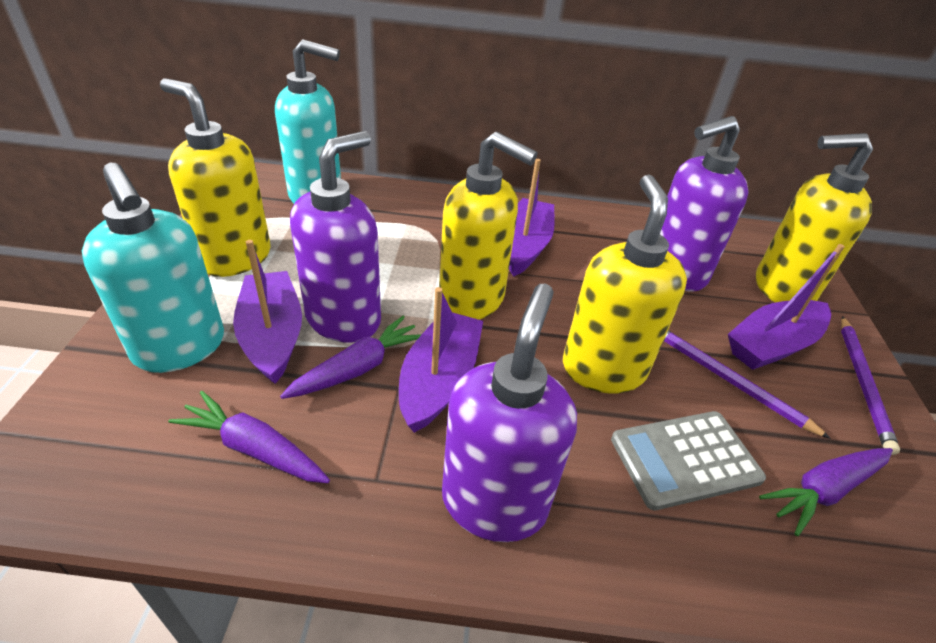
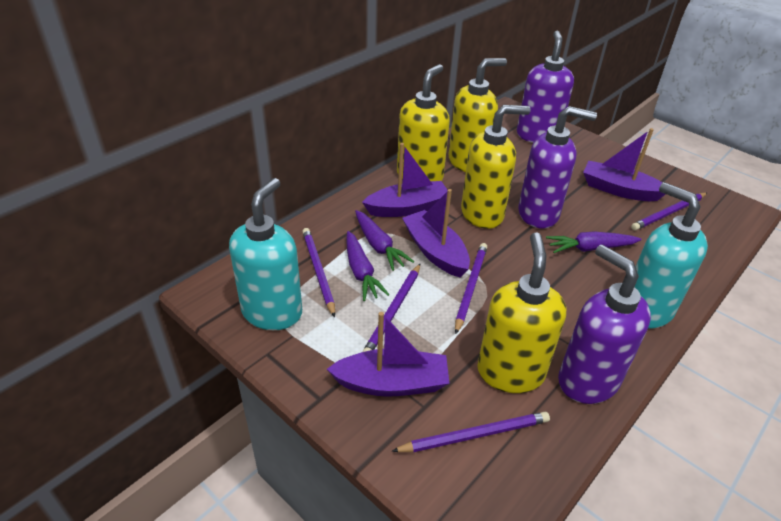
grey calculator: 1 -> 0
purple pencil: 2 -> 5

